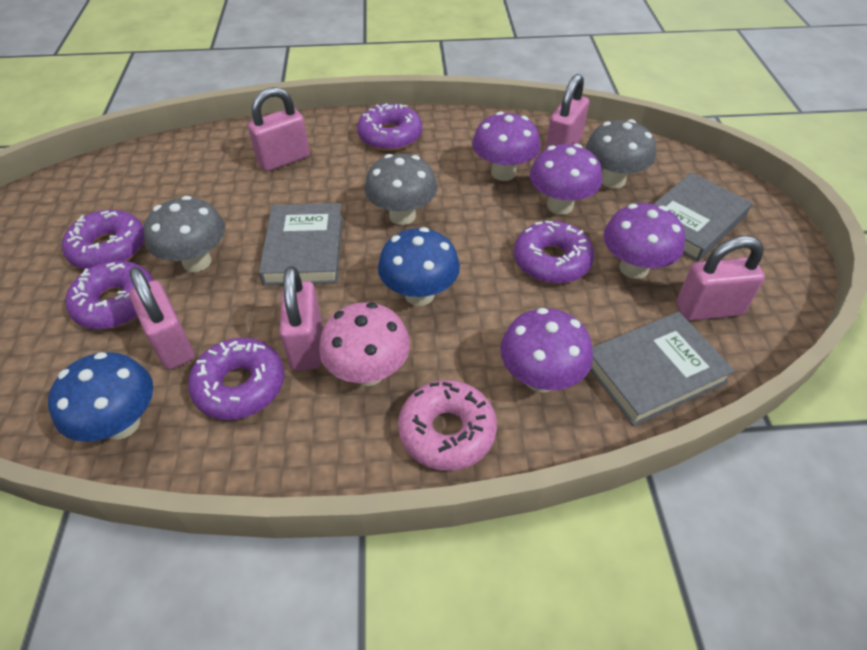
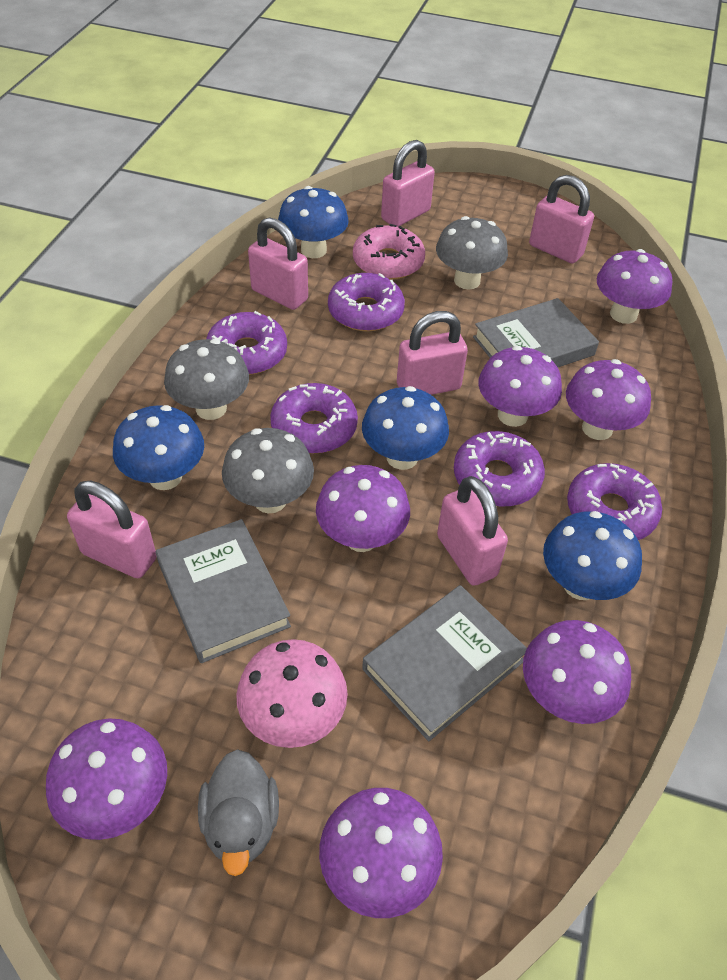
blue mushroom: 2 -> 4
grey duck: 0 -> 1
pink padlock: 5 -> 6
purple mushroom: 4 -> 7

